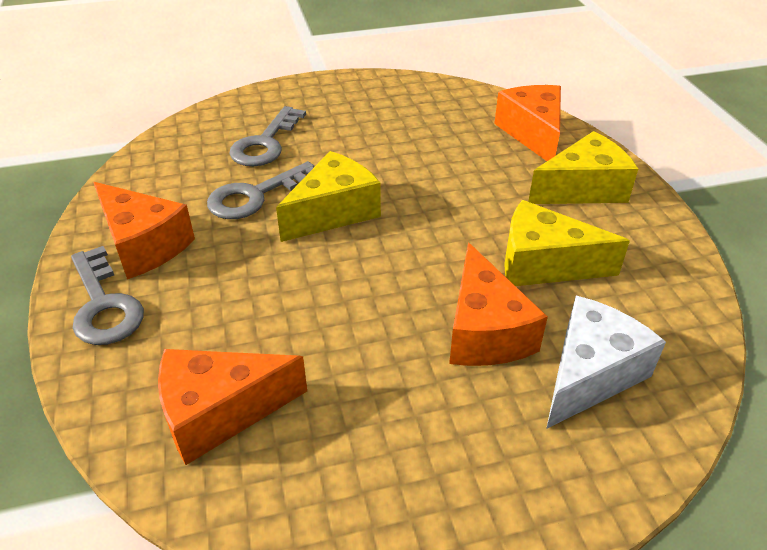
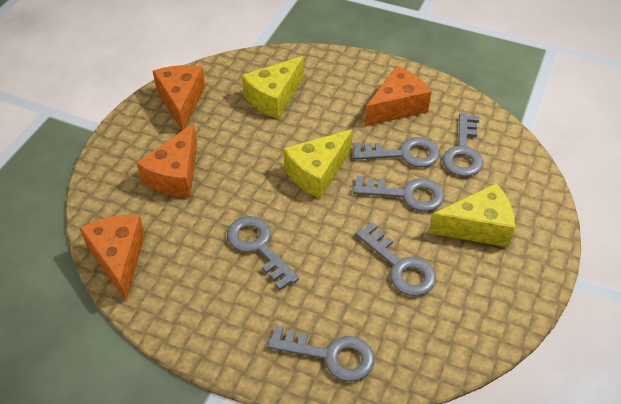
grey key: 3 -> 6
white cheese: 1 -> 0

